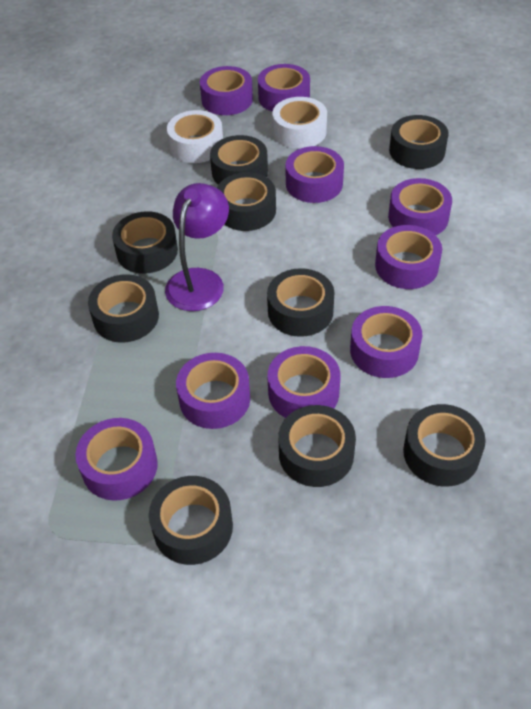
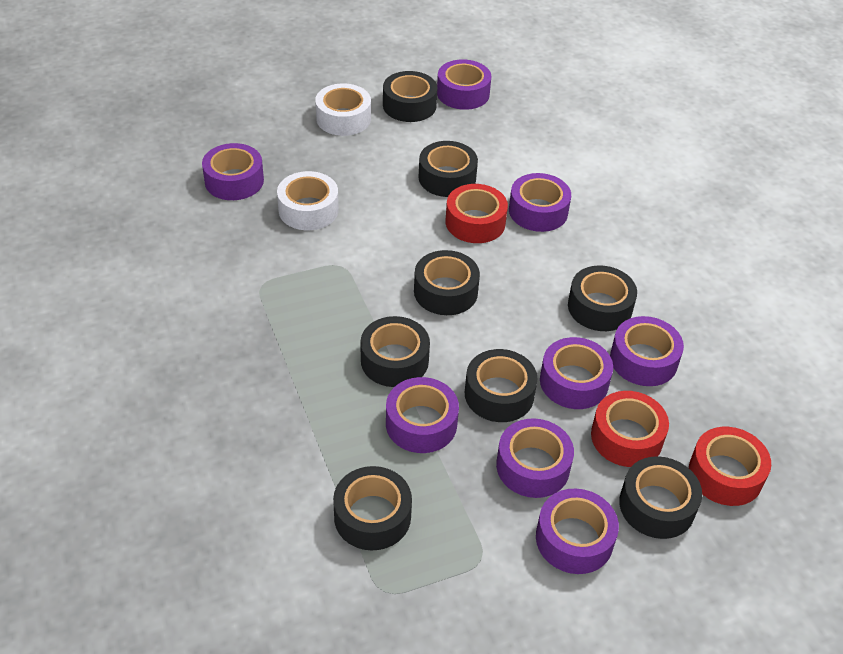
black tape: 9 -> 8
purple lamp: 1 -> 0
purple tape: 9 -> 8
red tape: 0 -> 3

